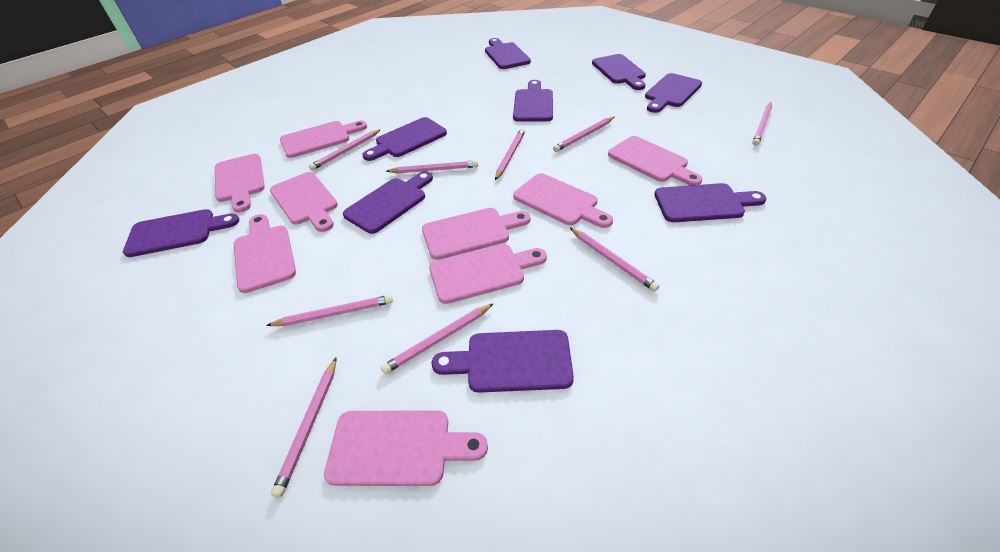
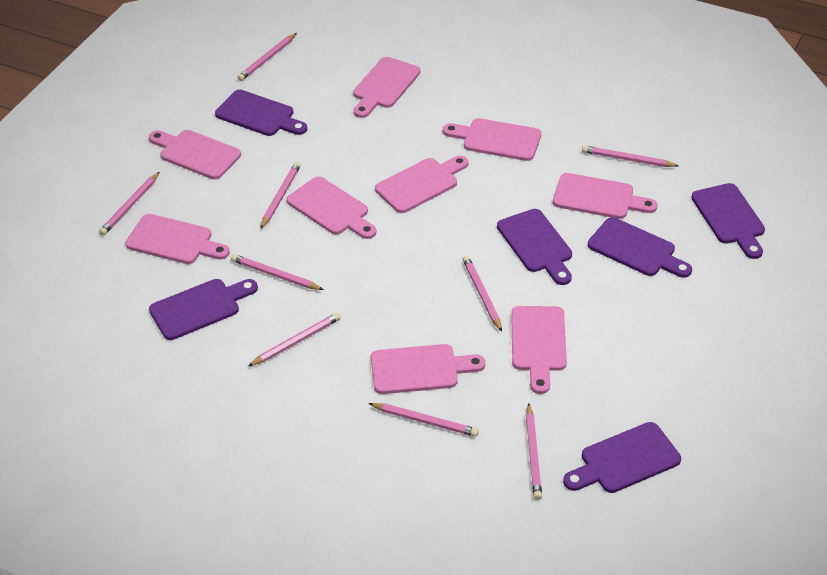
purple cutting board: 9 -> 6

